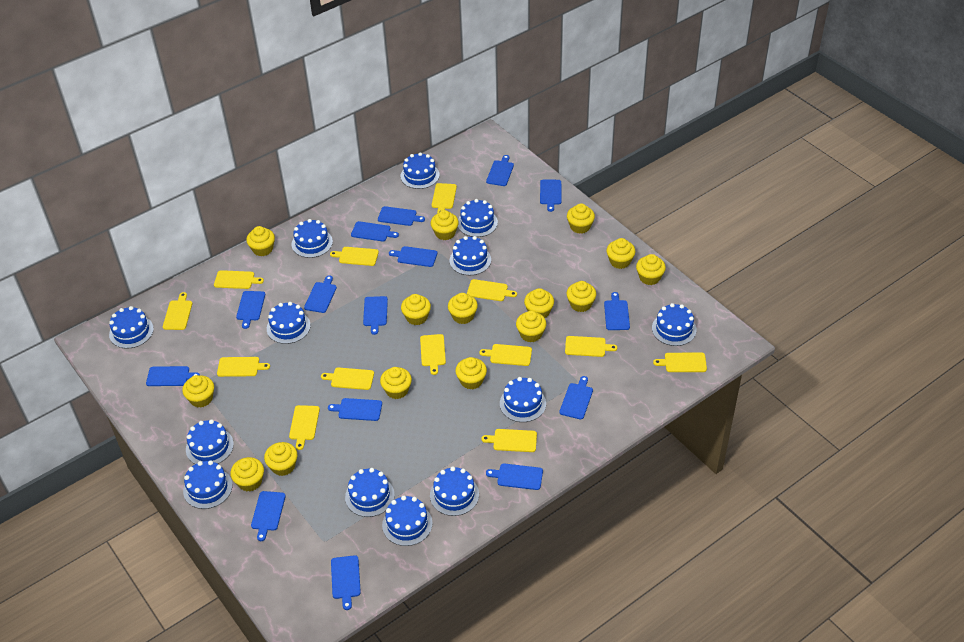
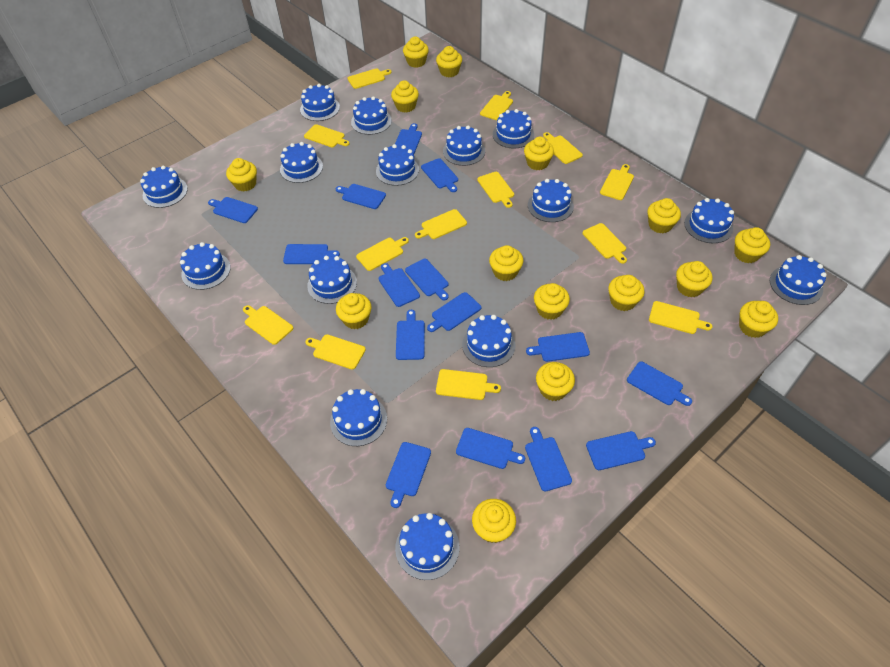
blue cake: 13 -> 15

